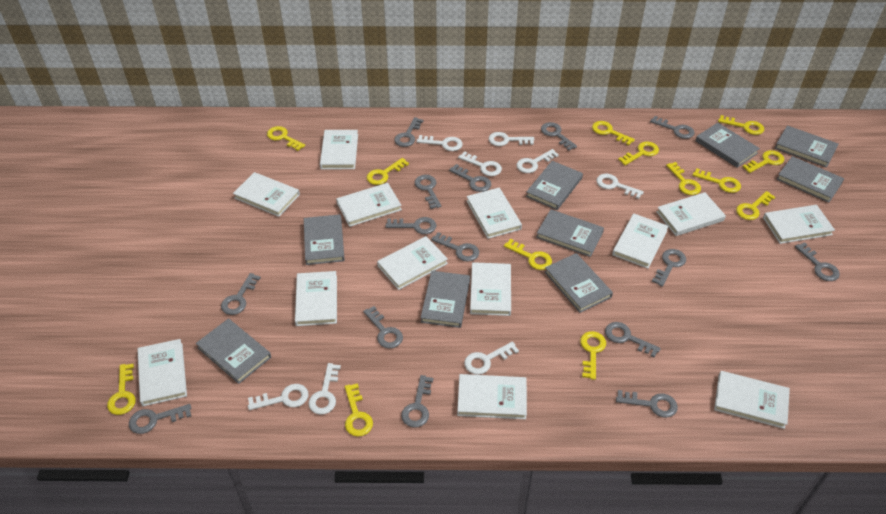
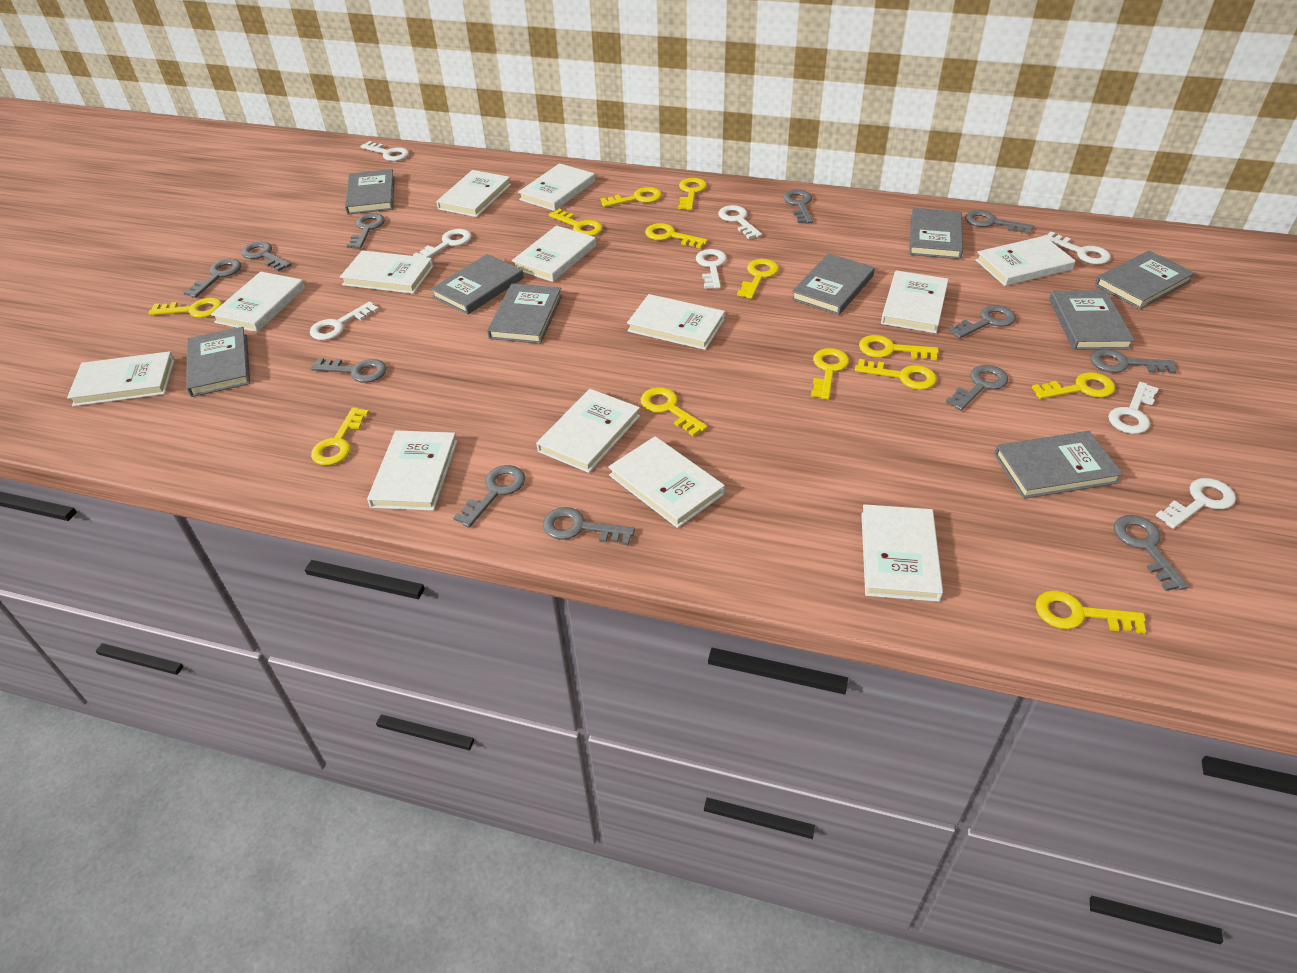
grey key: 15 -> 12

